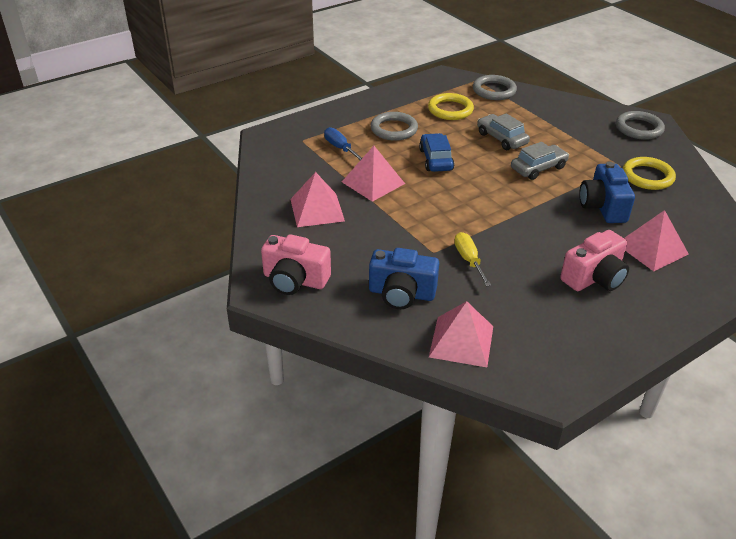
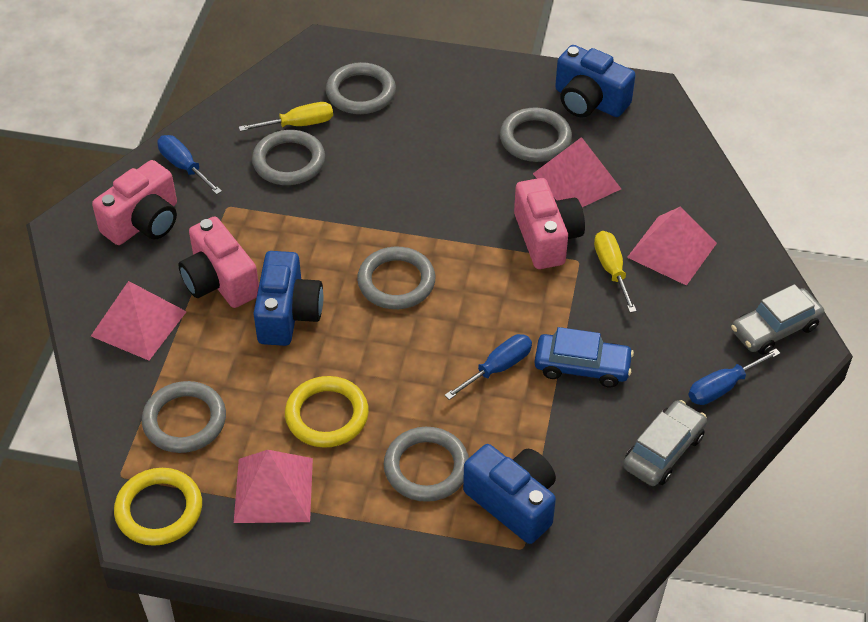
blue camera: 2 -> 3
blue screwdriver: 1 -> 3
grey ring: 3 -> 6
pink camera: 2 -> 3
yellow screwdriver: 1 -> 2

